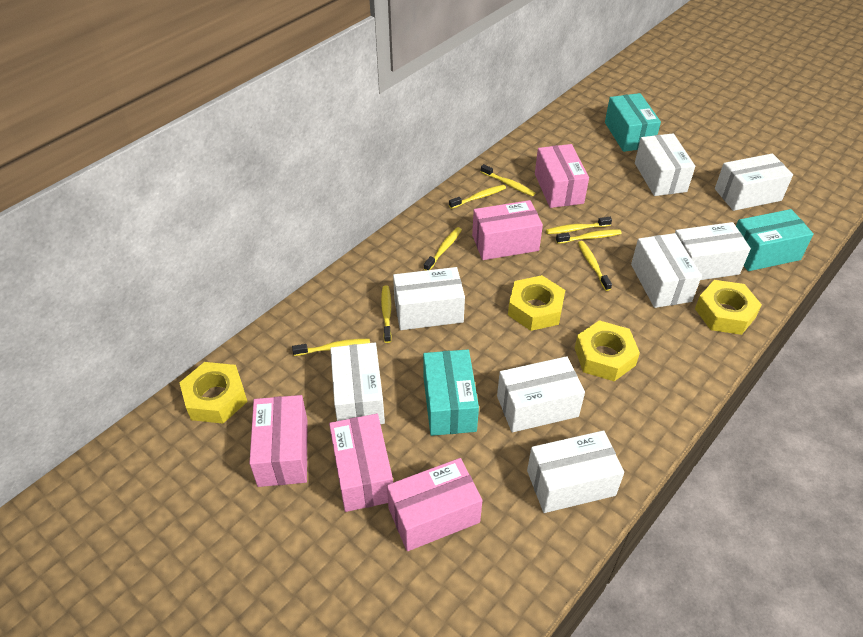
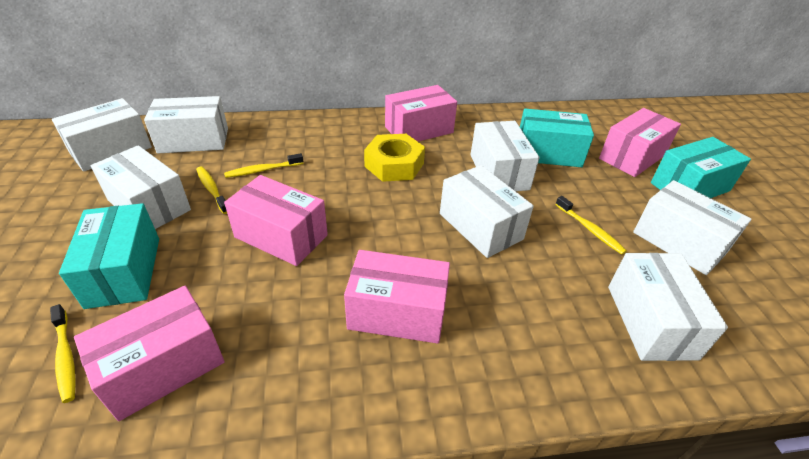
white box: 8 -> 7
yellow nut: 4 -> 1
yellow toothbrush: 8 -> 4

